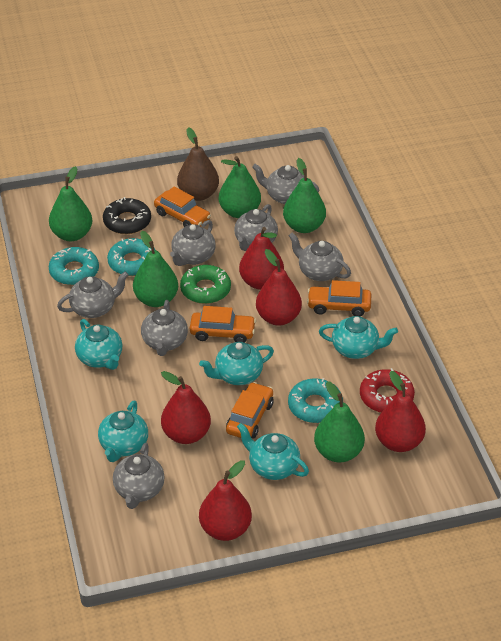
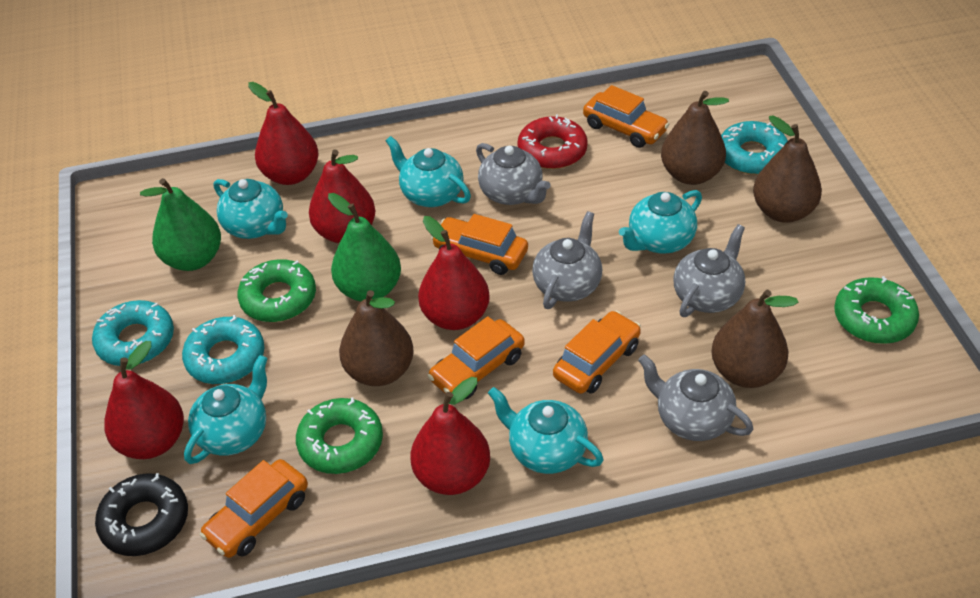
brown pear: 1 -> 4
green donut: 1 -> 3
green pear: 5 -> 2
grey teapot: 7 -> 4
orange car: 4 -> 5

